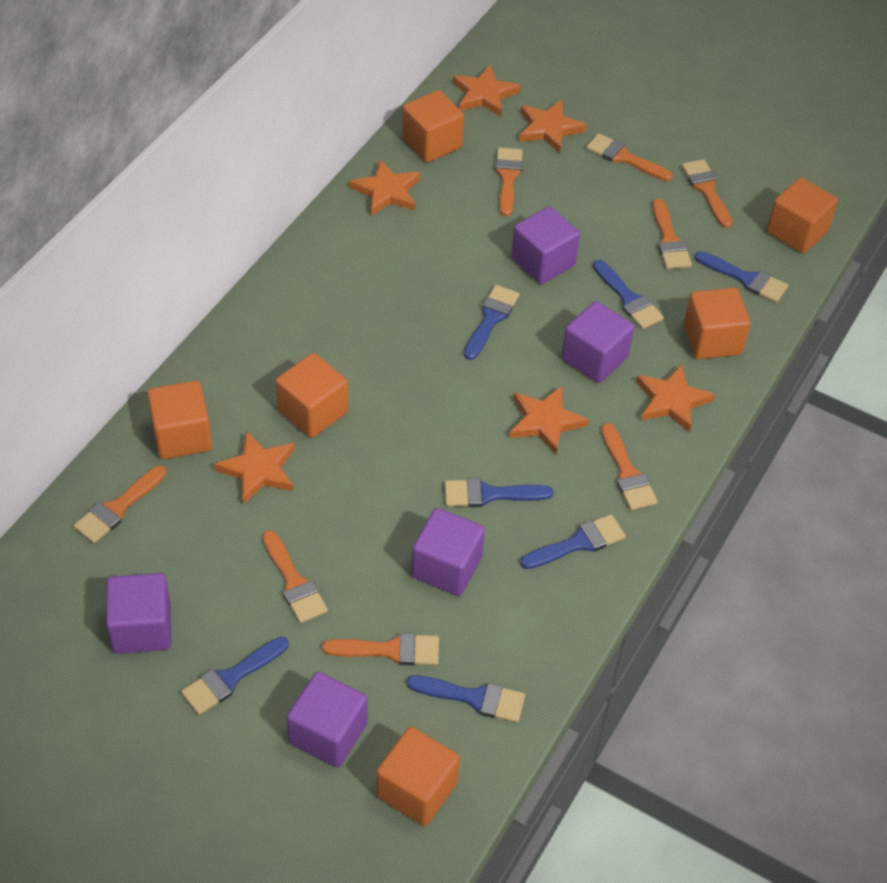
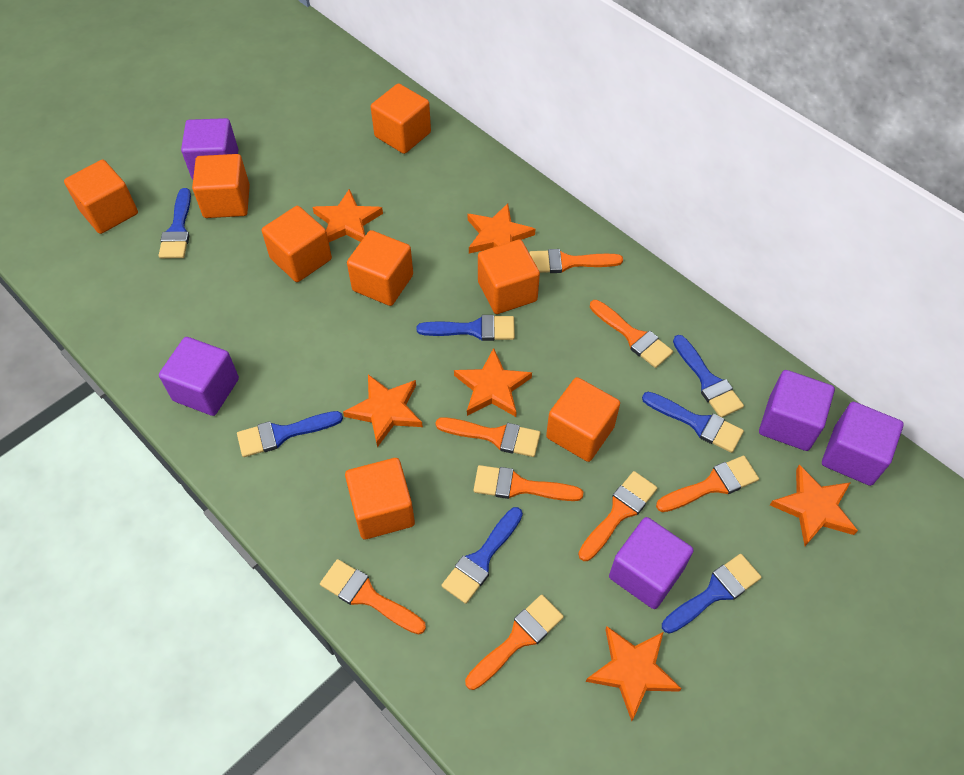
orange cube: 6 -> 8

